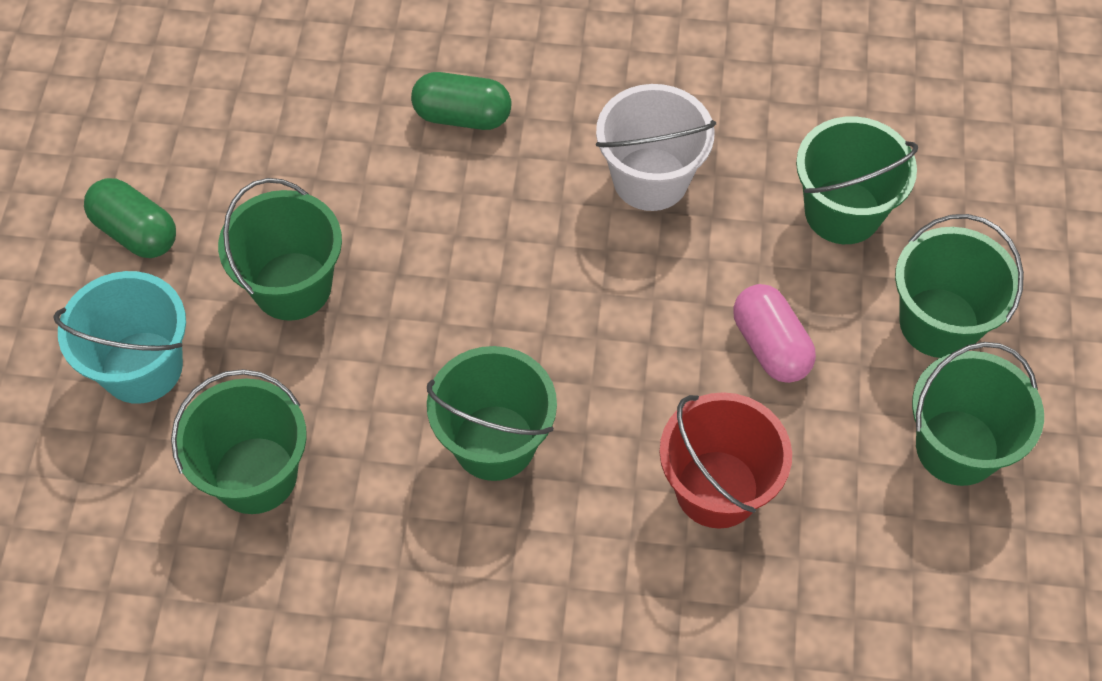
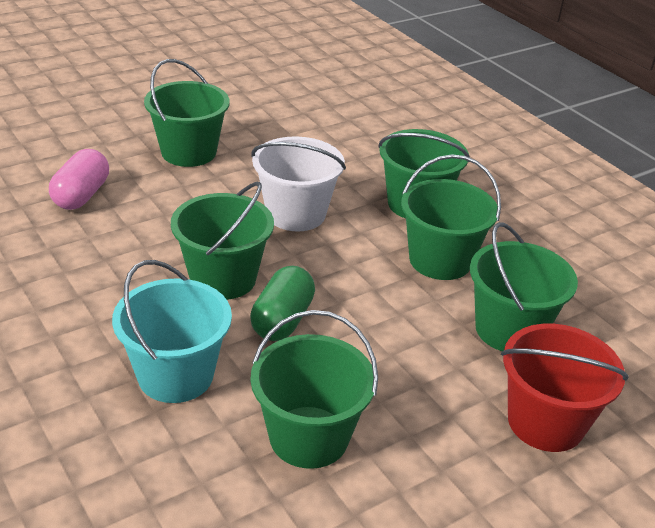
green capsule: 2 -> 1

